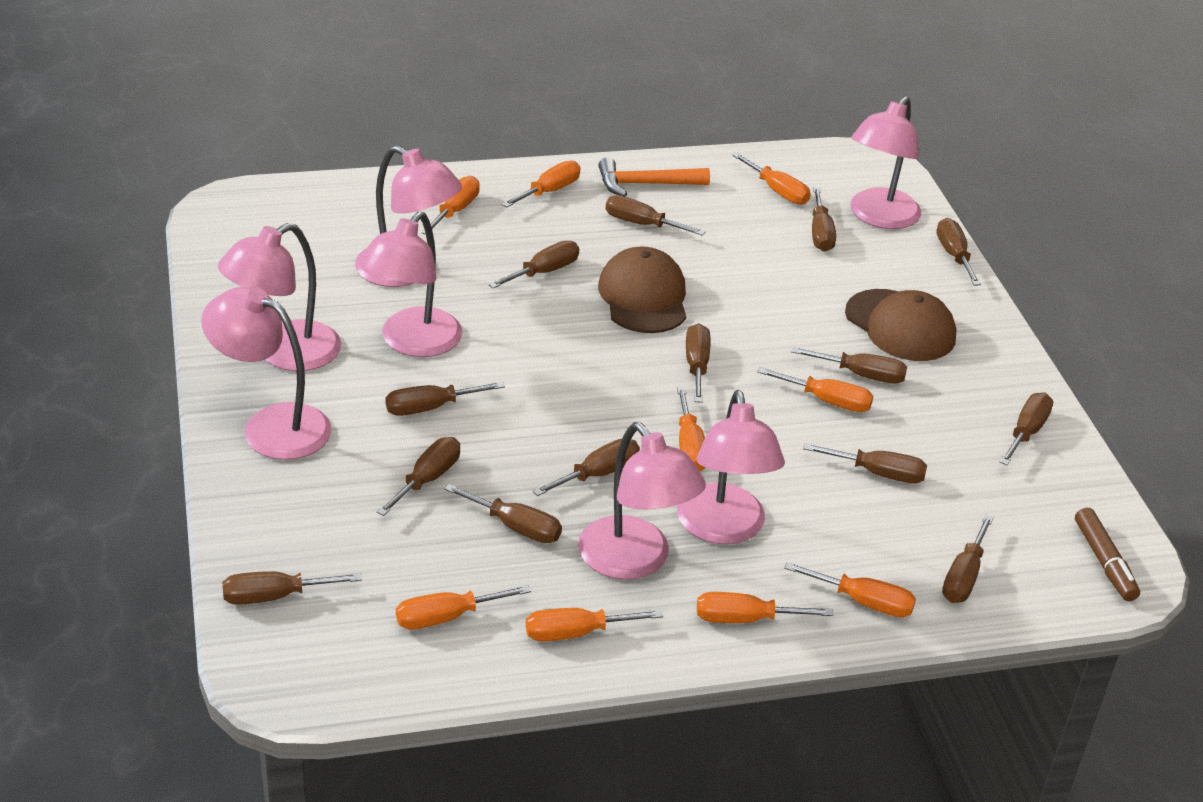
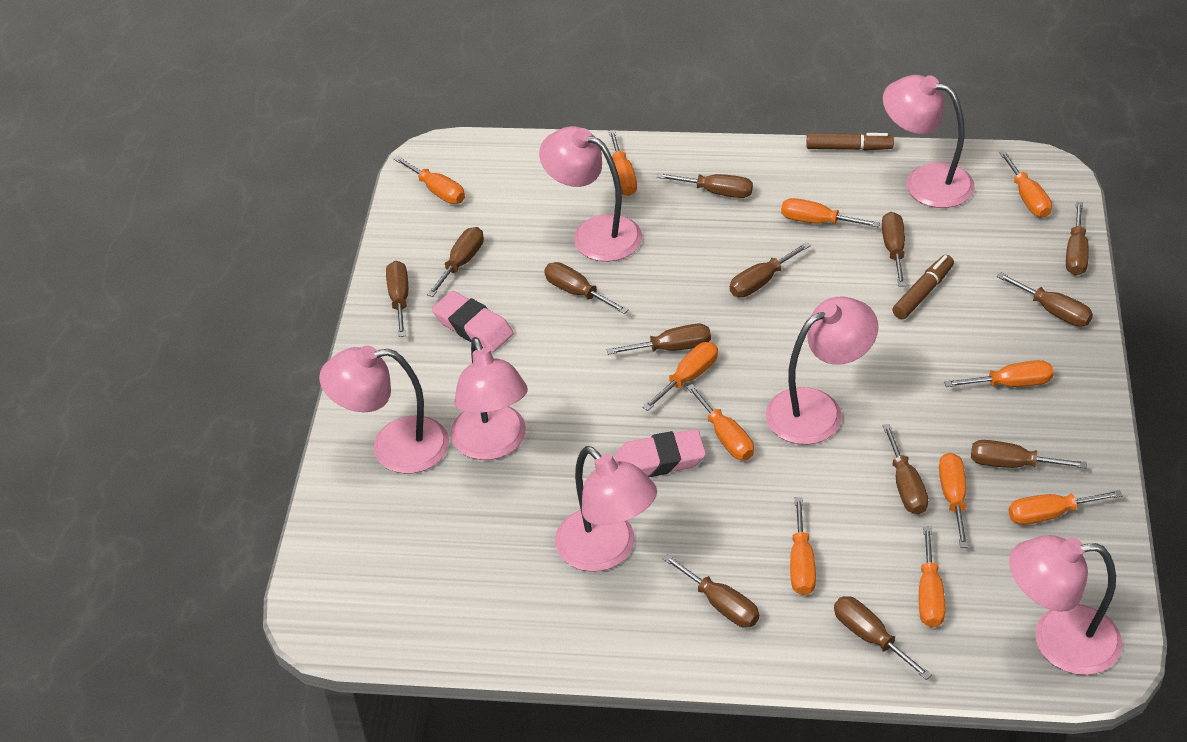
brown cap: 2 -> 0
brown marker: 1 -> 2
brown screwdriver: 14 -> 13
orange hammer: 1 -> 0
orange screwdriver: 9 -> 11
pink eraser: 0 -> 2

